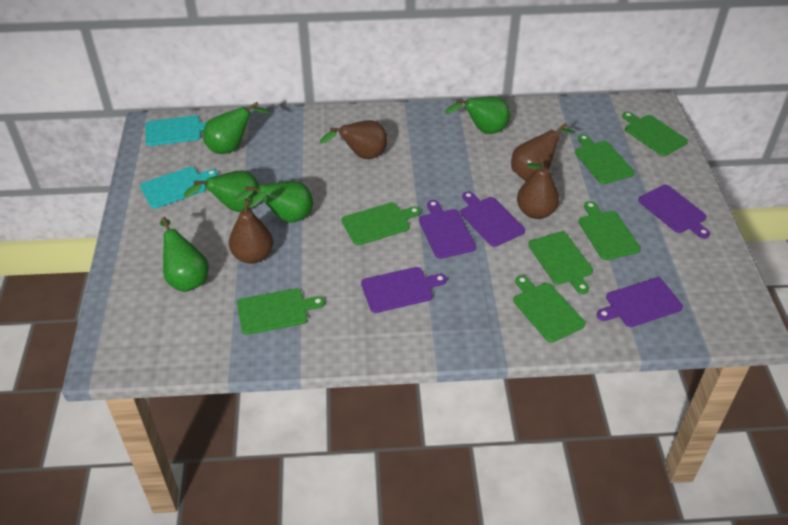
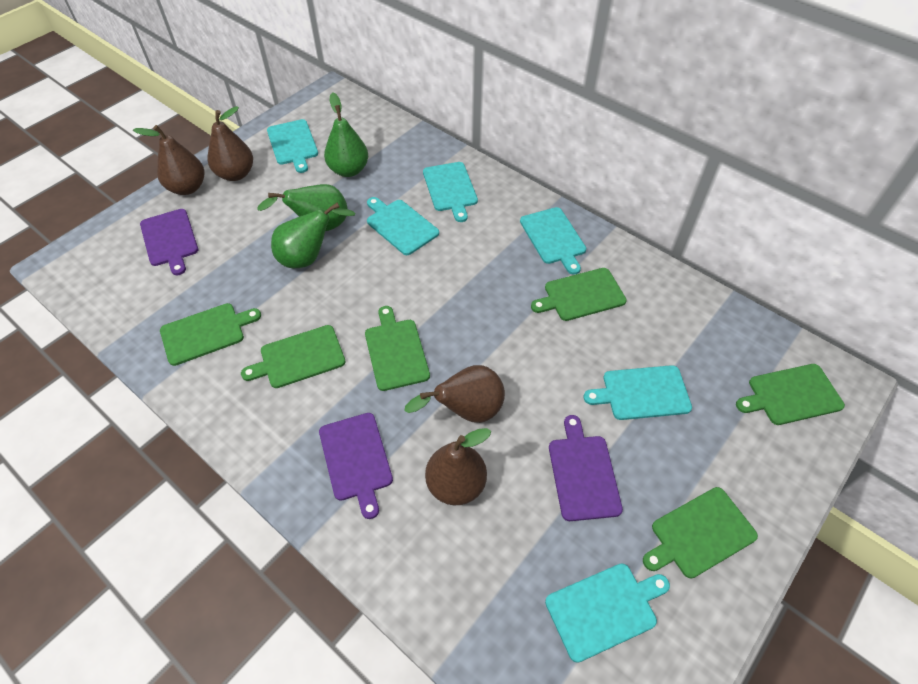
green cutting board: 7 -> 6
green pear: 5 -> 3
purple cutting board: 5 -> 3
turquoise cutting board: 2 -> 6

